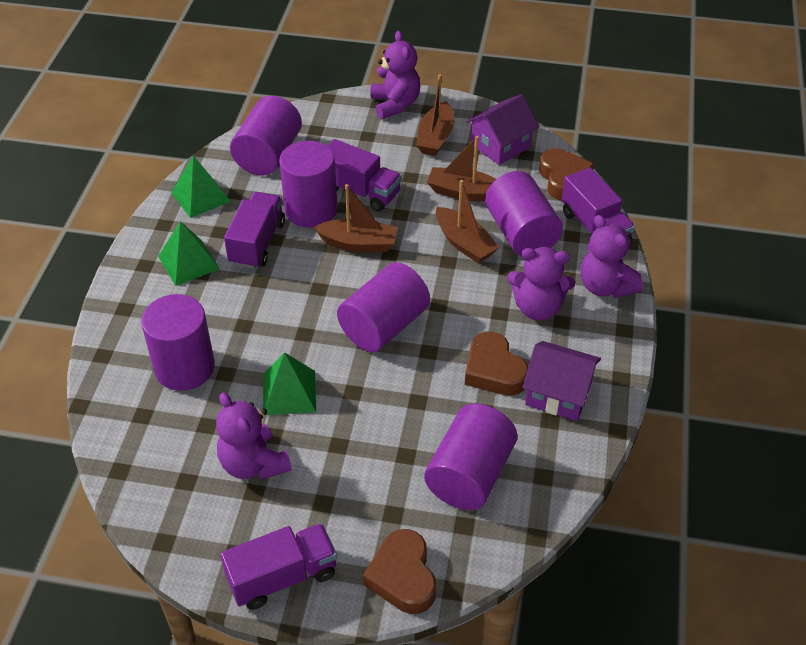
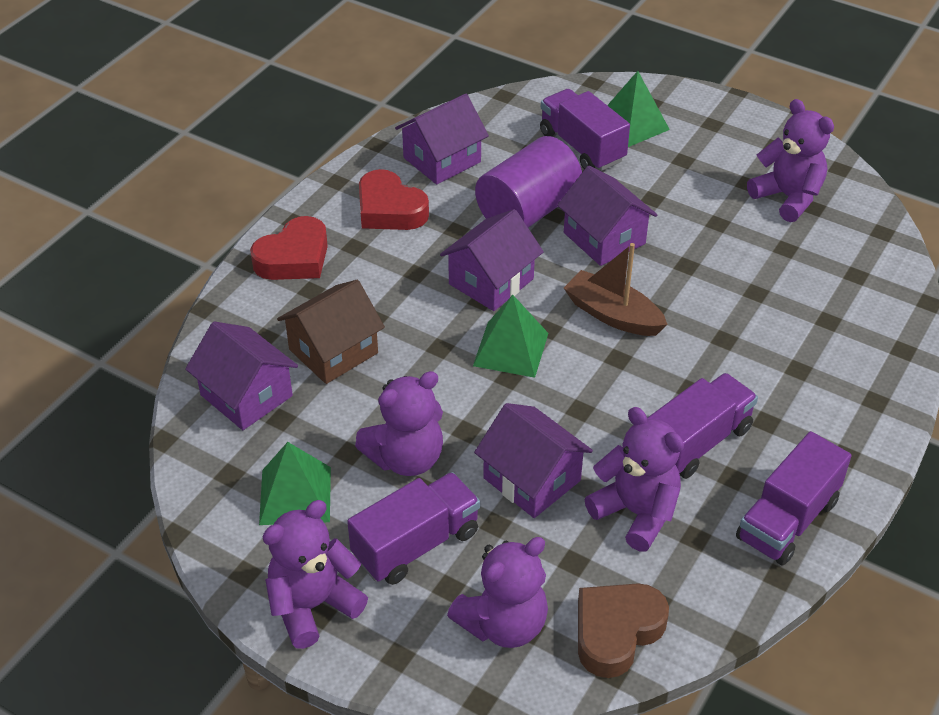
brown boat: 4 -> 1
brown heart: 3 -> 1
brown house: 0 -> 1
purple cylinder: 6 -> 1
purple house: 2 -> 5
purple teddy bear: 4 -> 5
red heart: 0 -> 2

